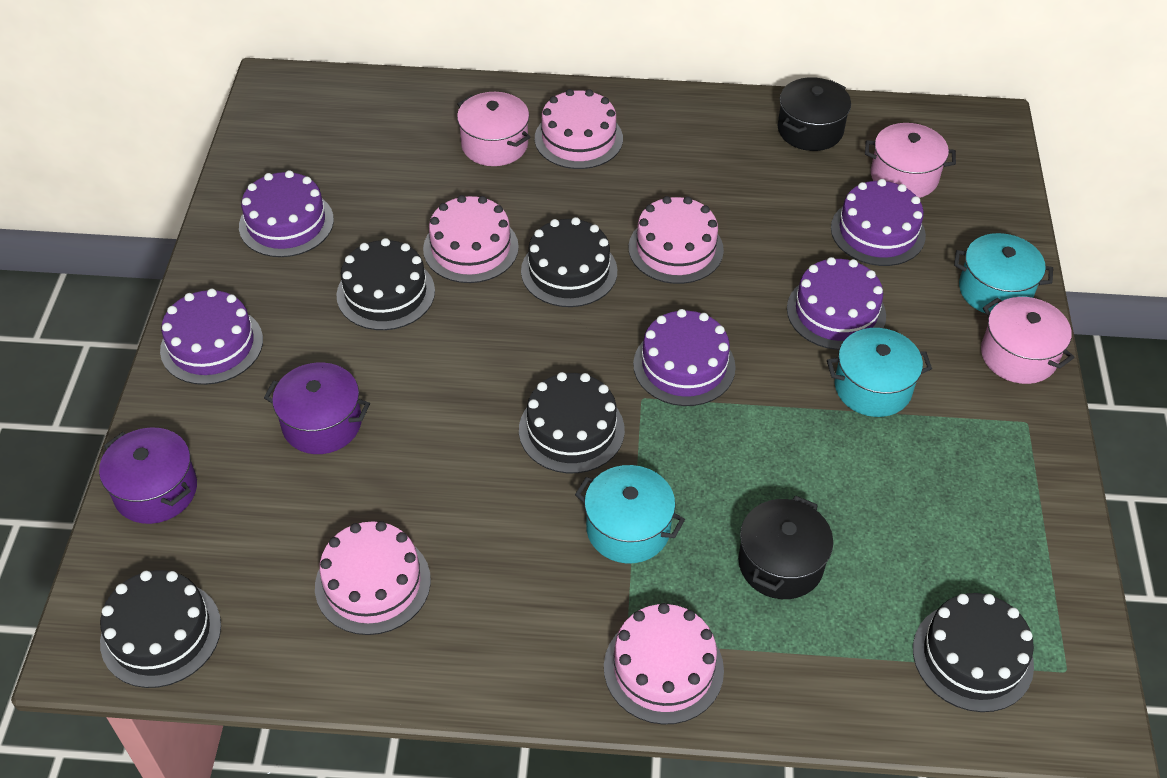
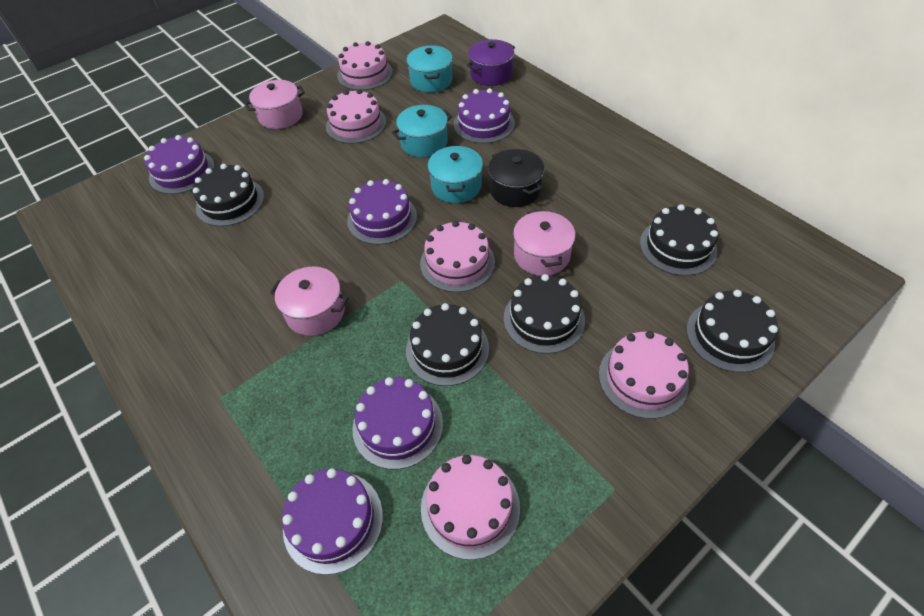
black pot: 2 -> 1
purple pot: 2 -> 1

